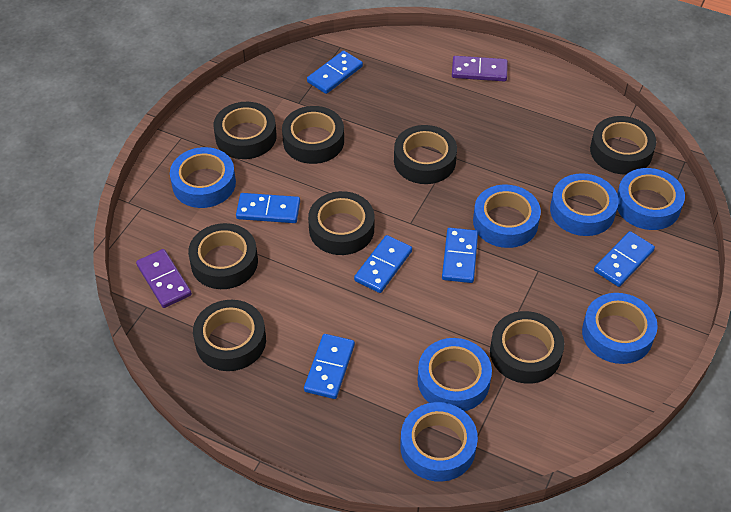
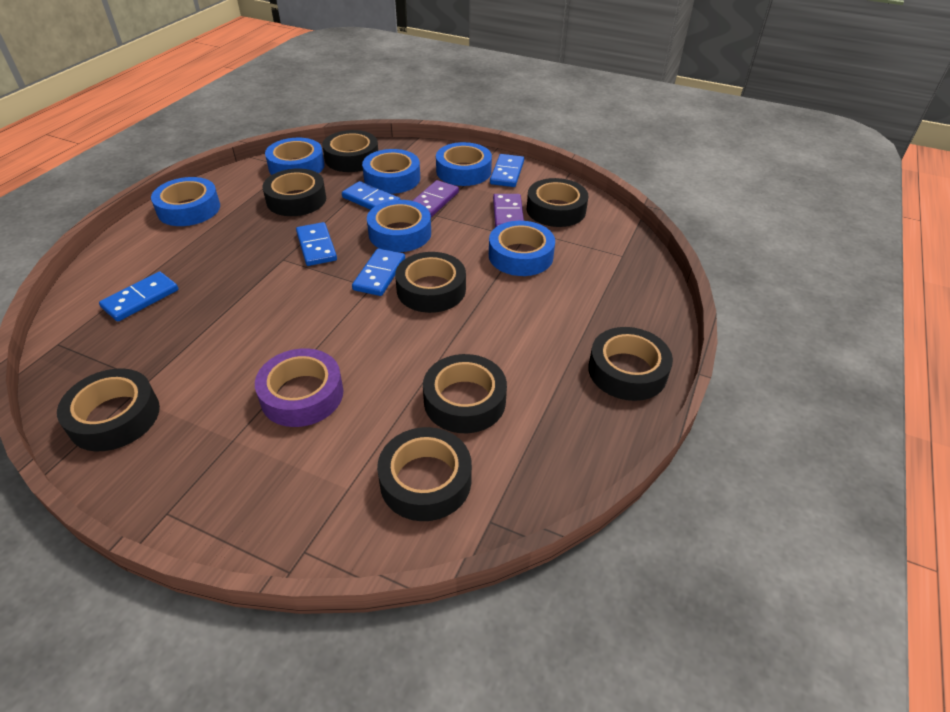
blue domino: 6 -> 5
blue tape: 7 -> 6
purple tape: 0 -> 1

